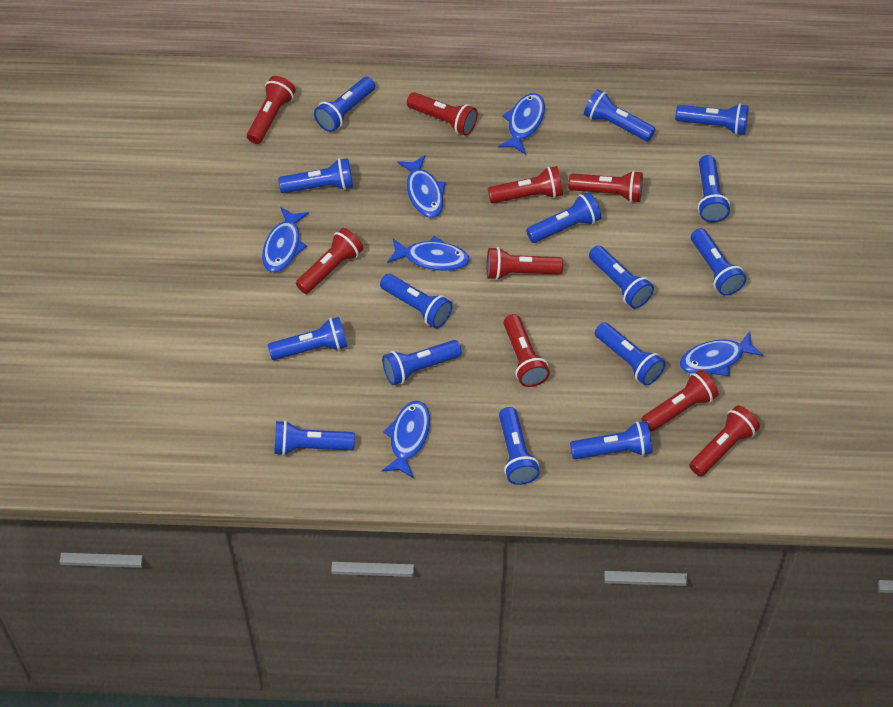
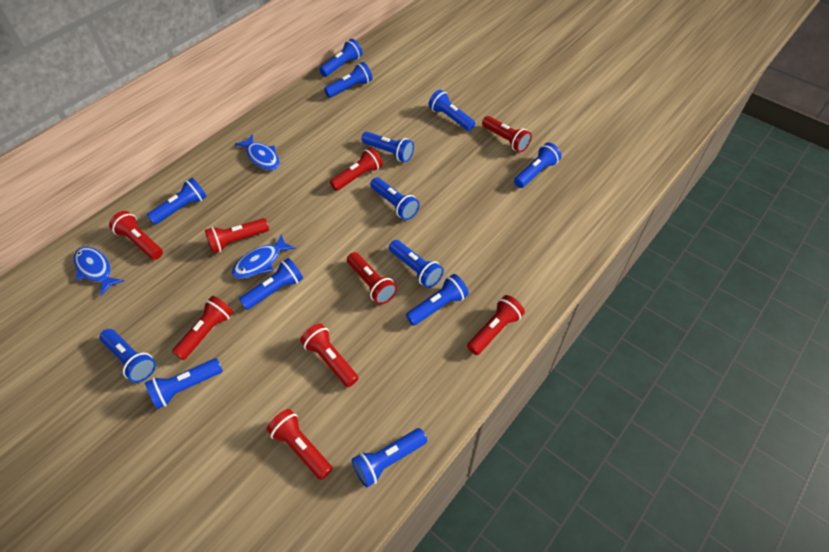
blue fish: 6 -> 3
blue flashlight: 15 -> 13

